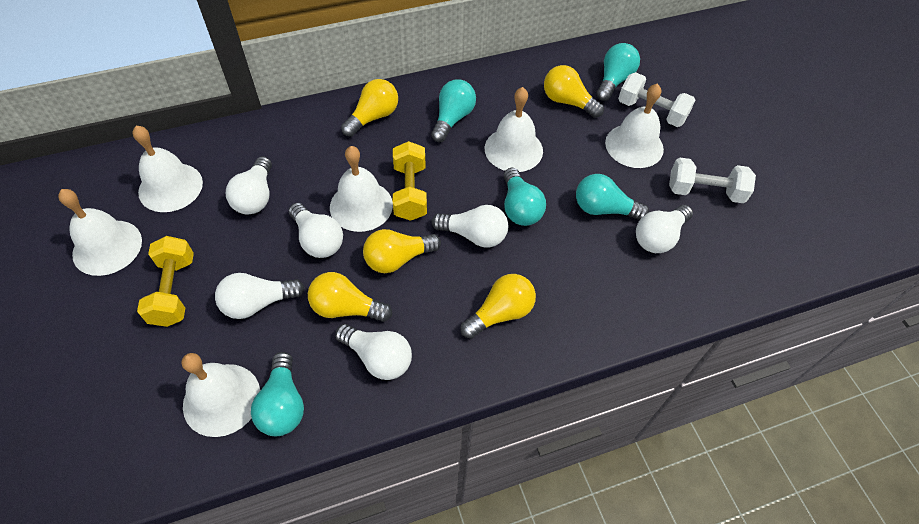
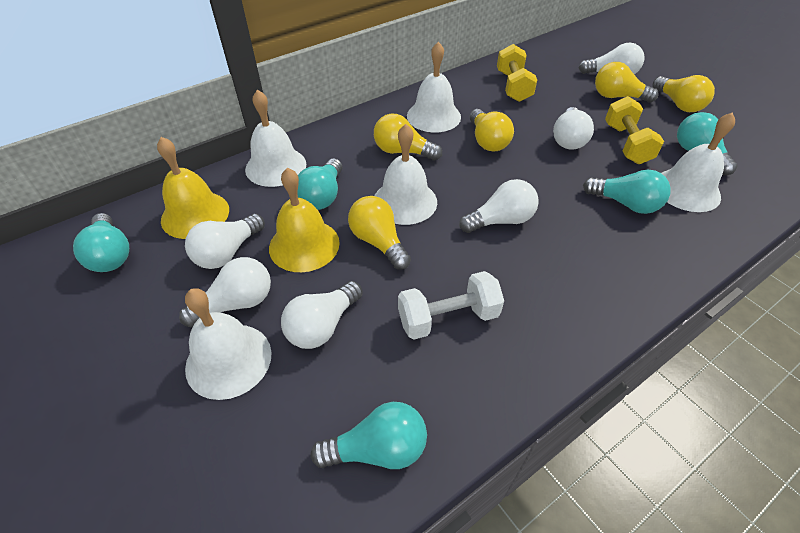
white bell: 6 -> 5
white dumbbell: 2 -> 1
yellow bell: 0 -> 2

